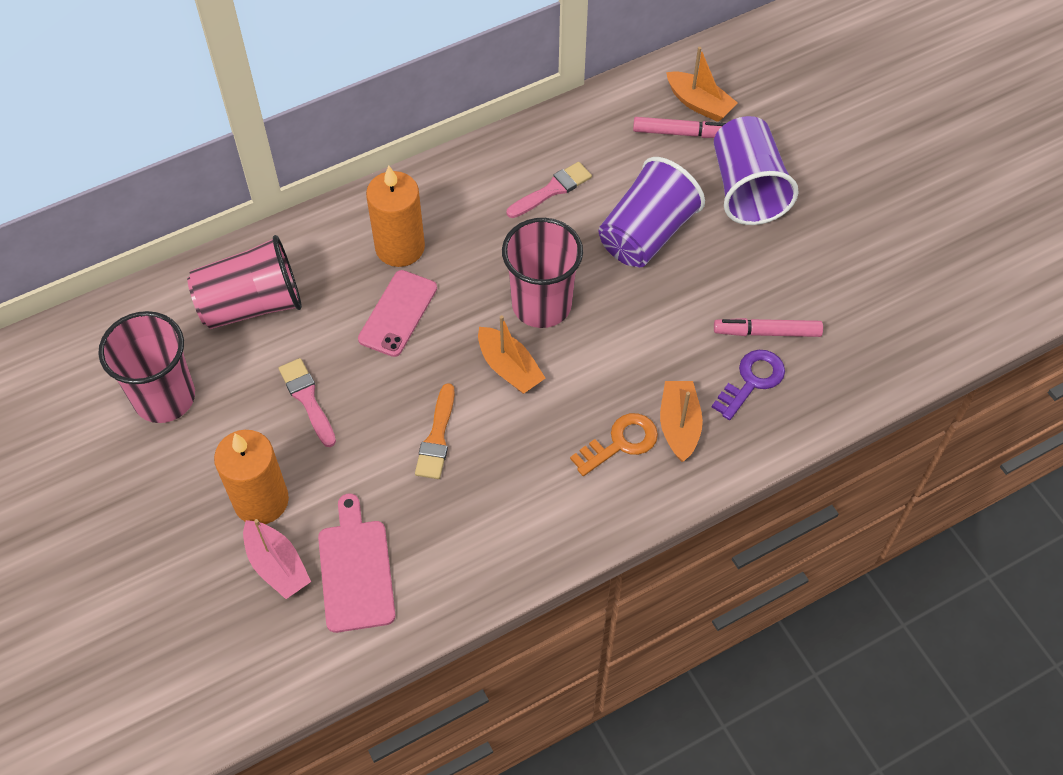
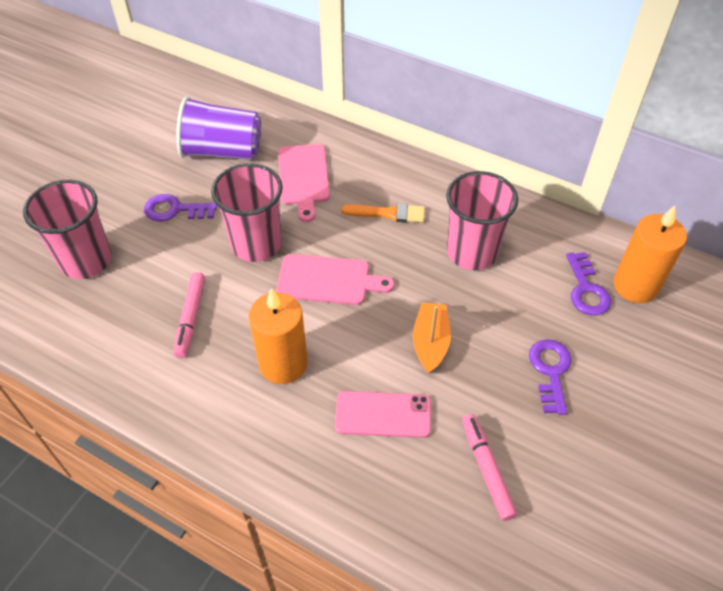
orange boat: 3 -> 1
orange key: 1 -> 0
pink boat: 1 -> 0
pink brush: 2 -> 0
pink cutting board: 1 -> 2
purple cup: 2 -> 1
purple key: 1 -> 3

